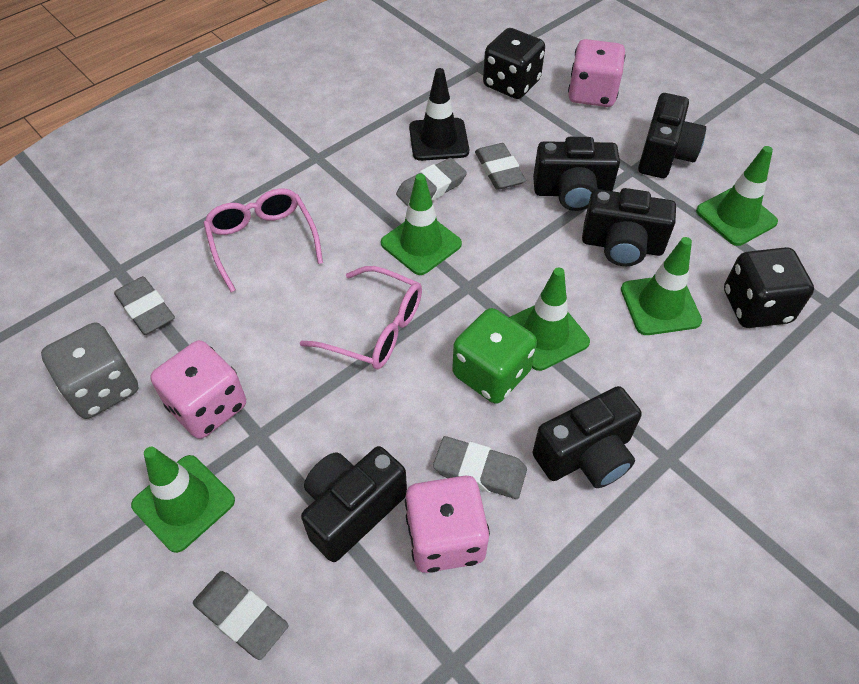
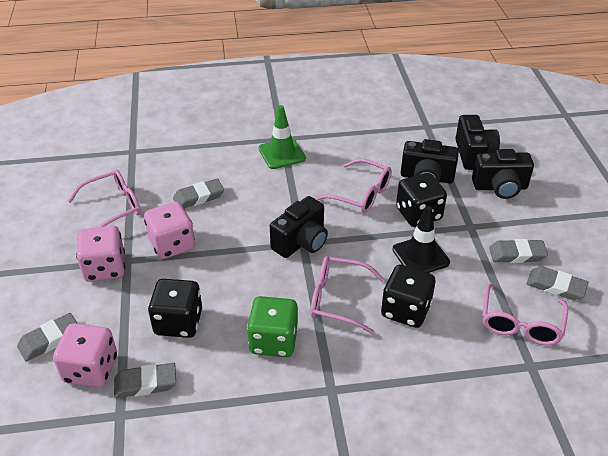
black camera: 5 -> 4
black dice: 2 -> 3
green traffic cone: 5 -> 1
grey dice: 1 -> 0
pink glasses: 2 -> 4

